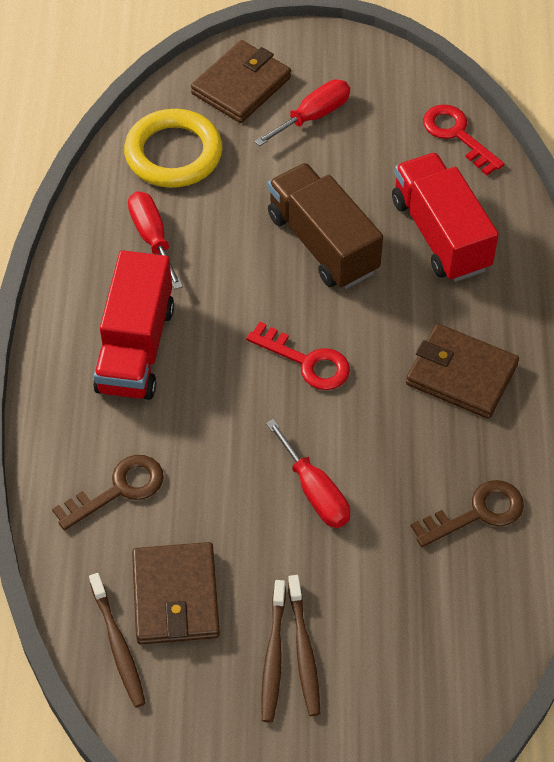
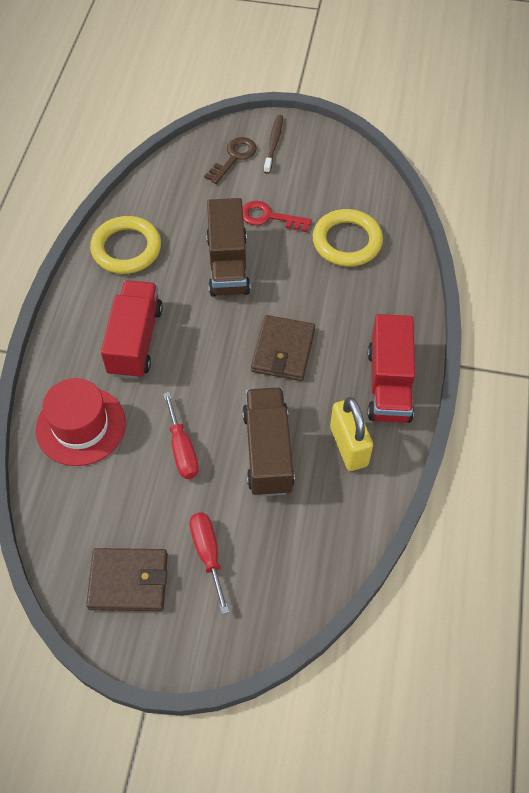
brown key: 2 -> 1
brown toothbrush: 3 -> 1
brown truck: 1 -> 2
brown wallet: 3 -> 2
red hat: 0 -> 1
red key: 2 -> 1
red screwdriver: 3 -> 2
yellow padlock: 0 -> 1
yellow ring: 1 -> 2

